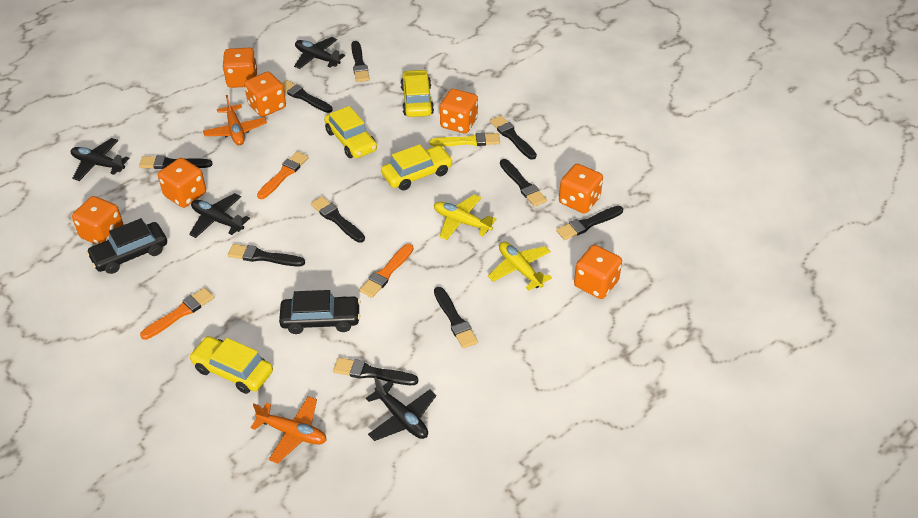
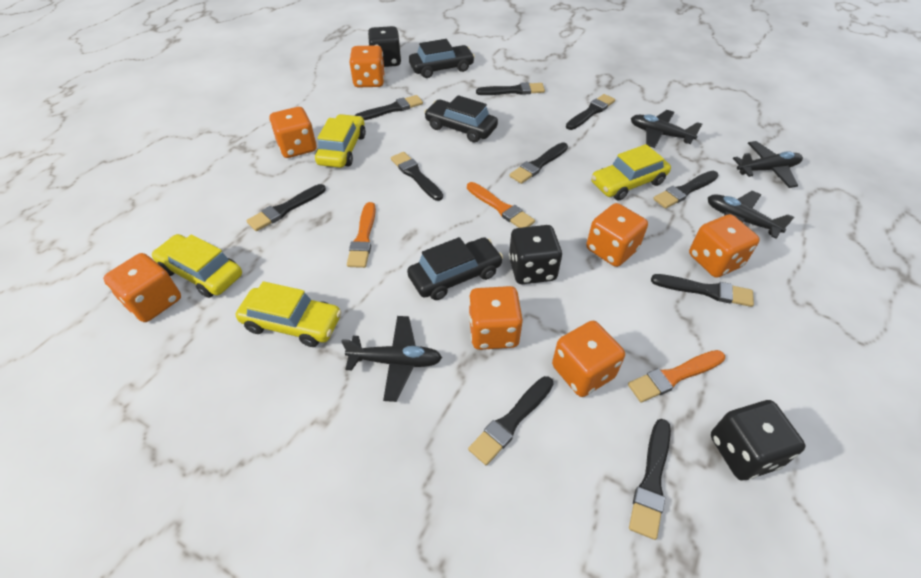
black car: 2 -> 3
black dice: 0 -> 3
orange plane: 2 -> 0
yellow brush: 1 -> 0
yellow plane: 2 -> 0

